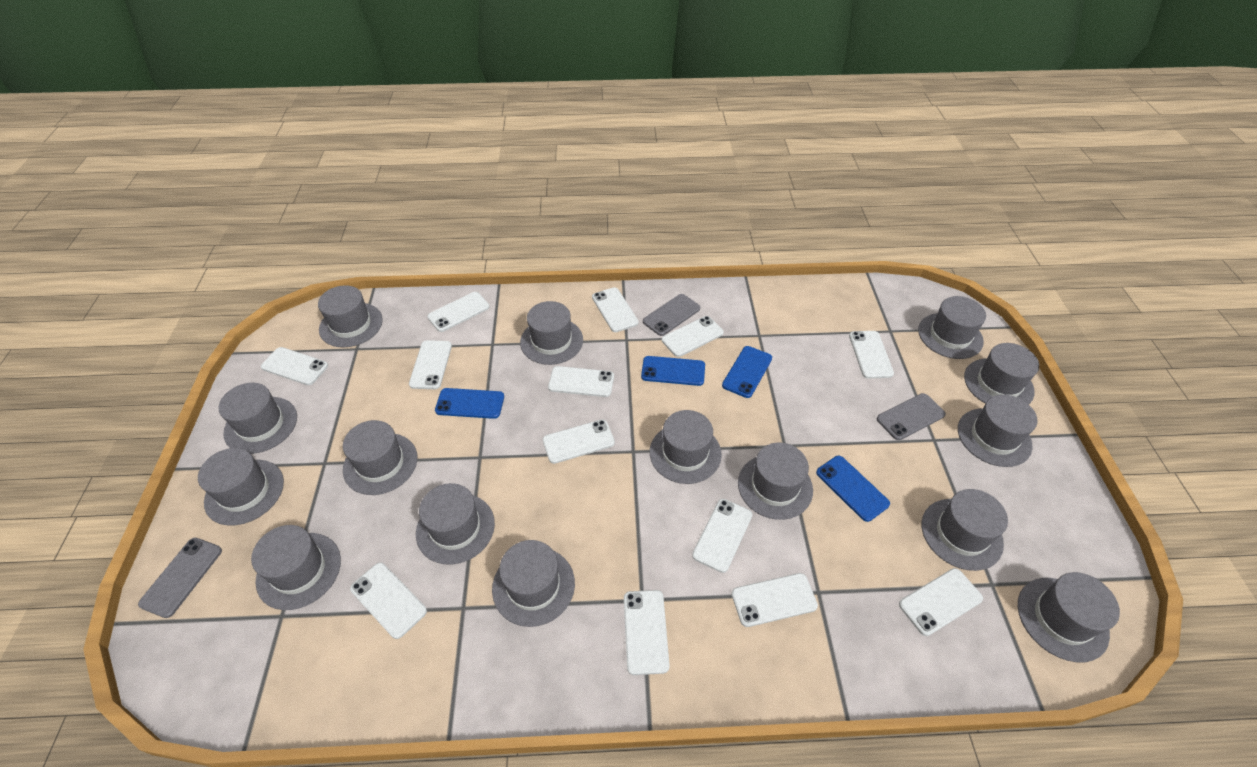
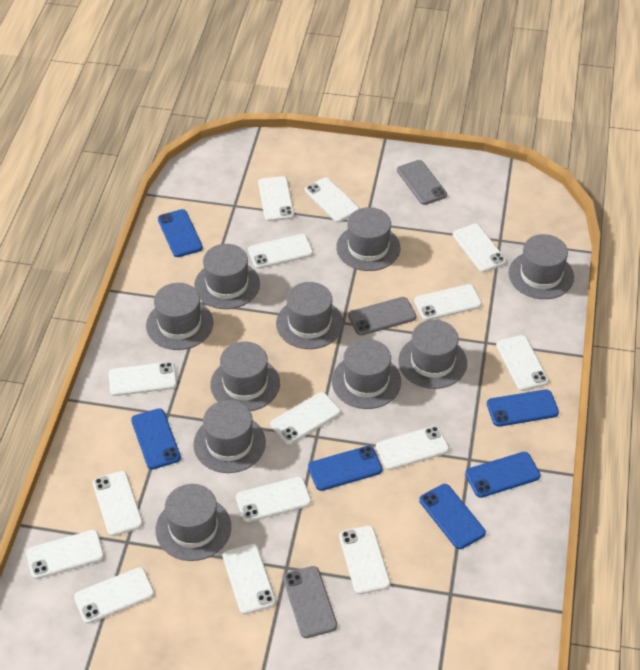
blue phone: 4 -> 6
grey hat: 15 -> 10
white phone: 13 -> 15

